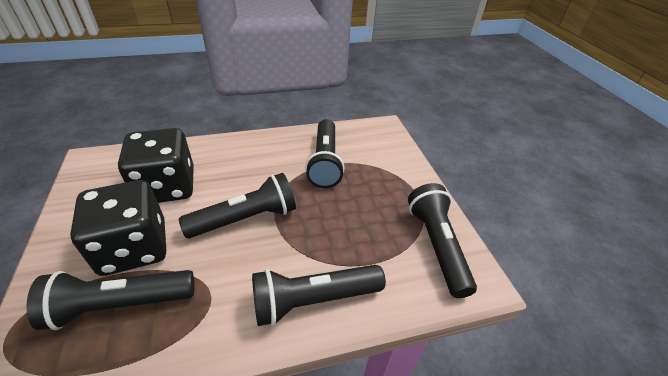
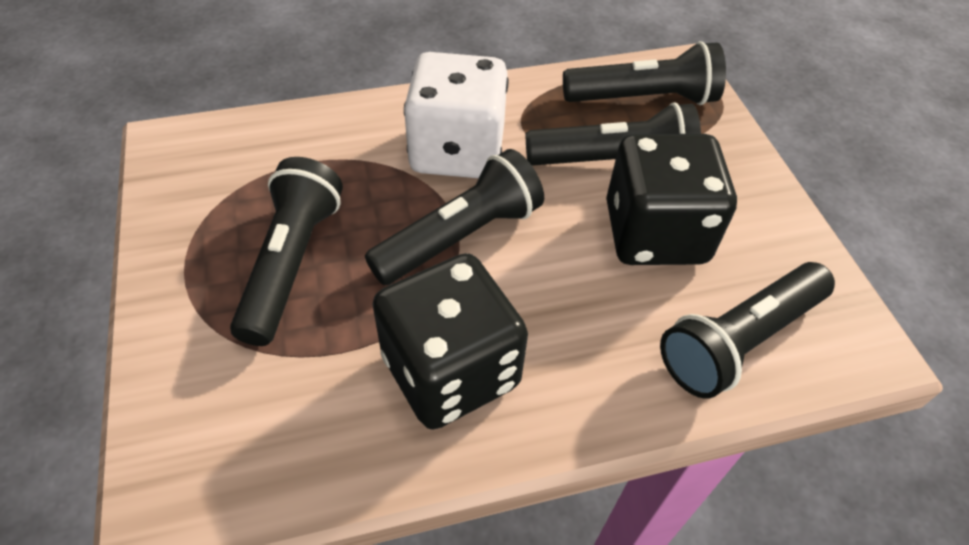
white dice: 0 -> 1

